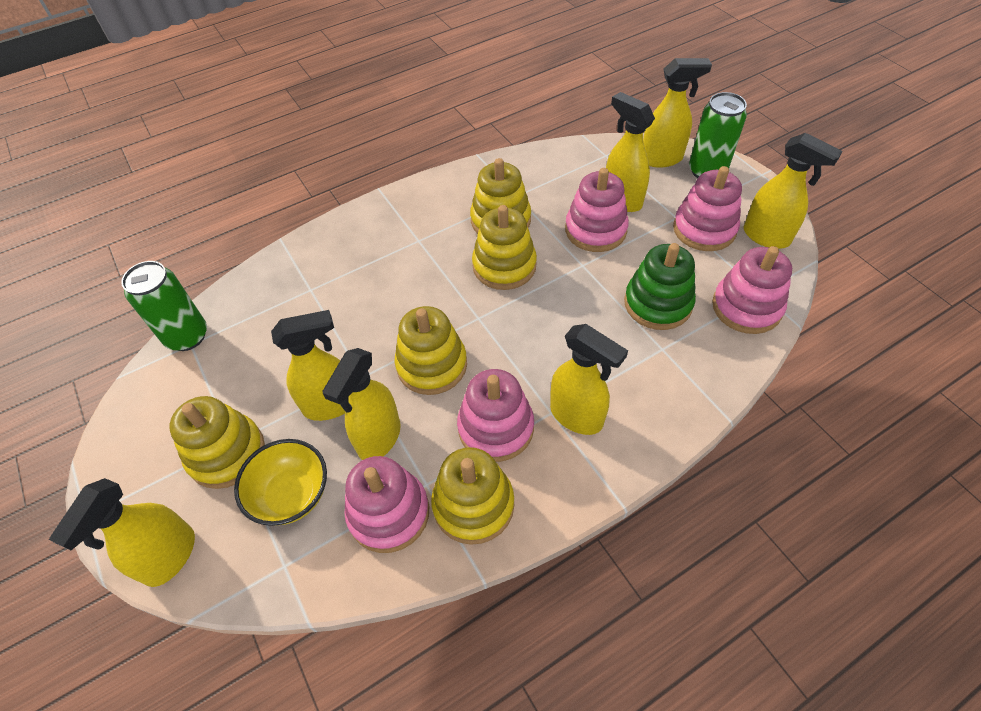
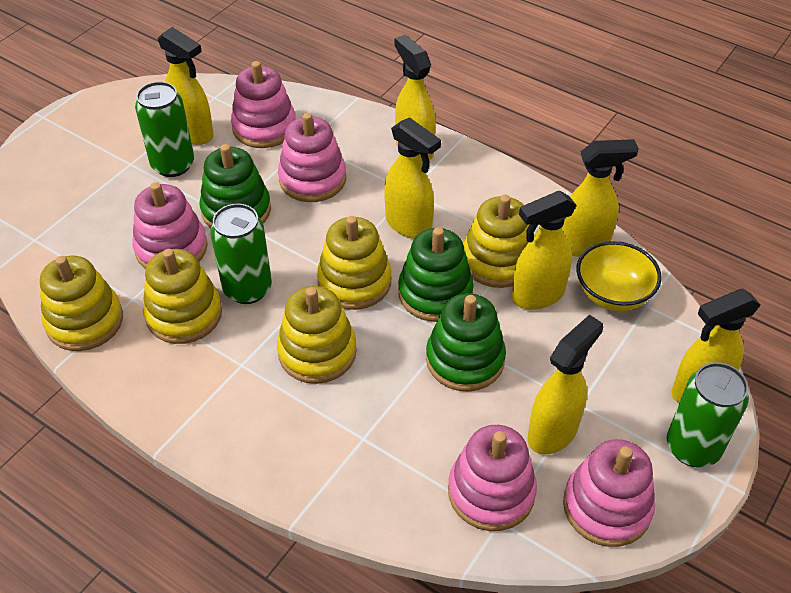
green can: 2 -> 3
green stacking toy: 1 -> 3

